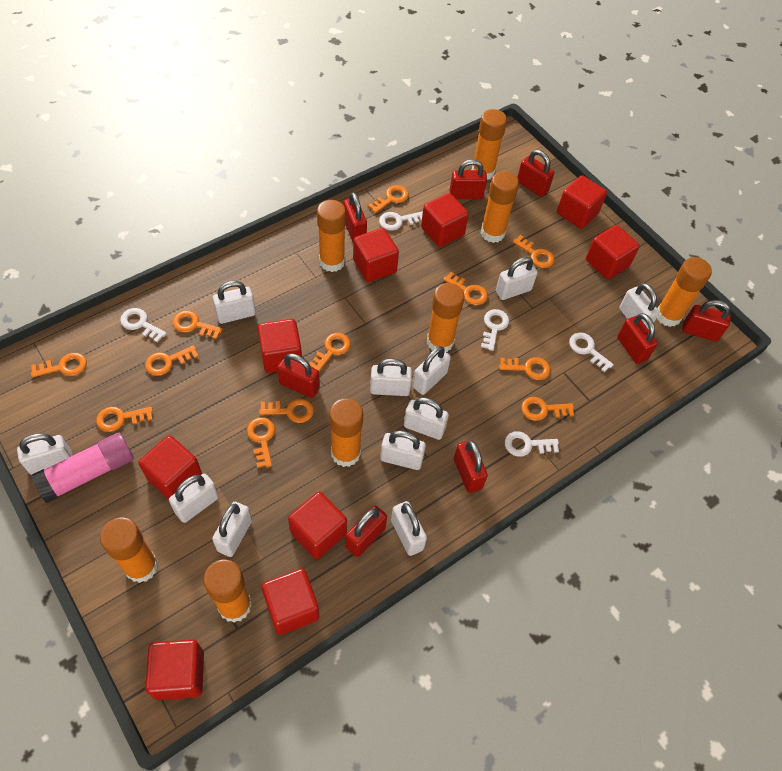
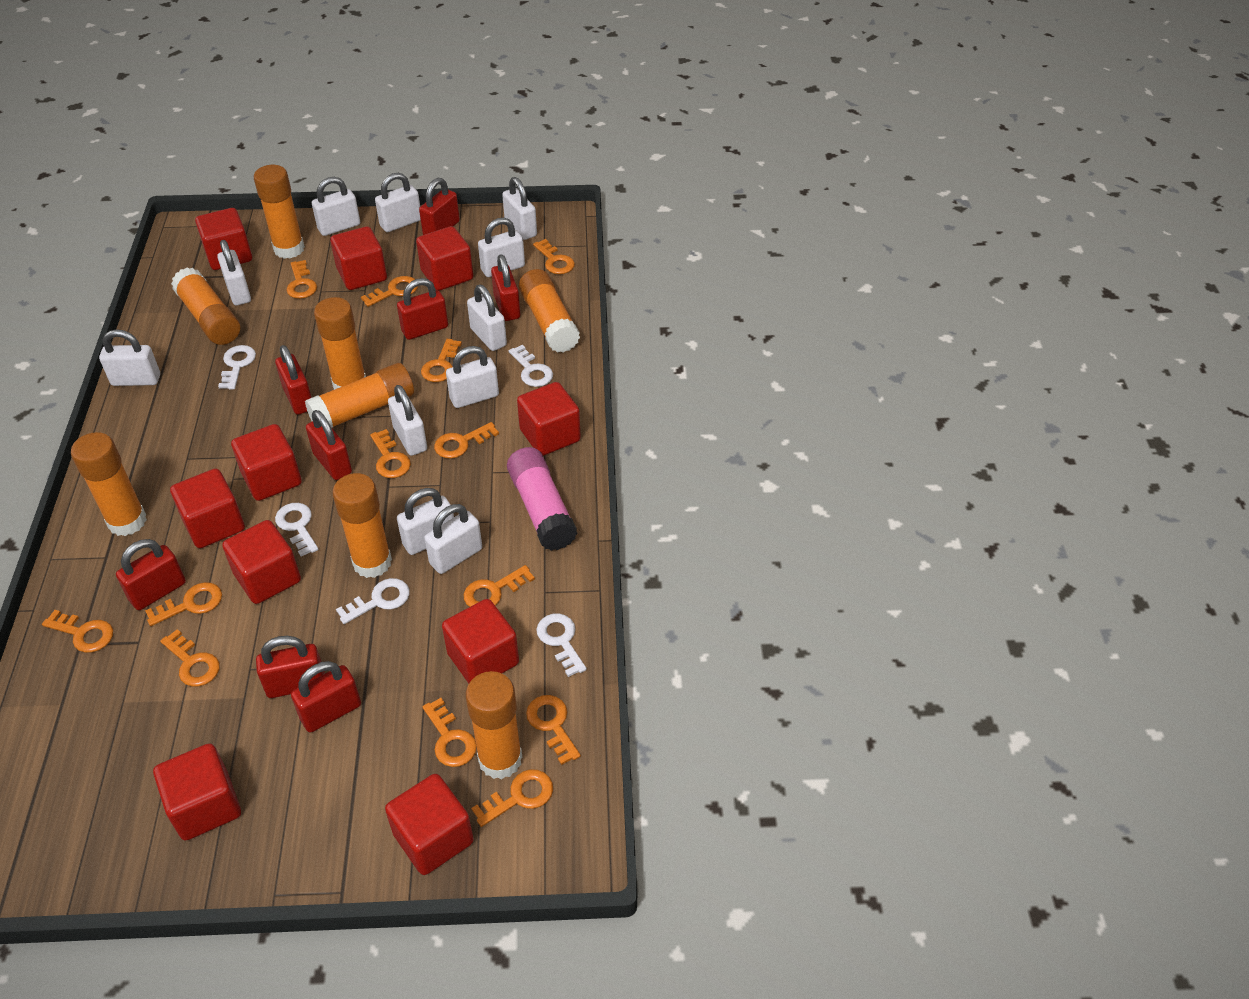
orange key: 12 -> 13
red cube: 9 -> 10

